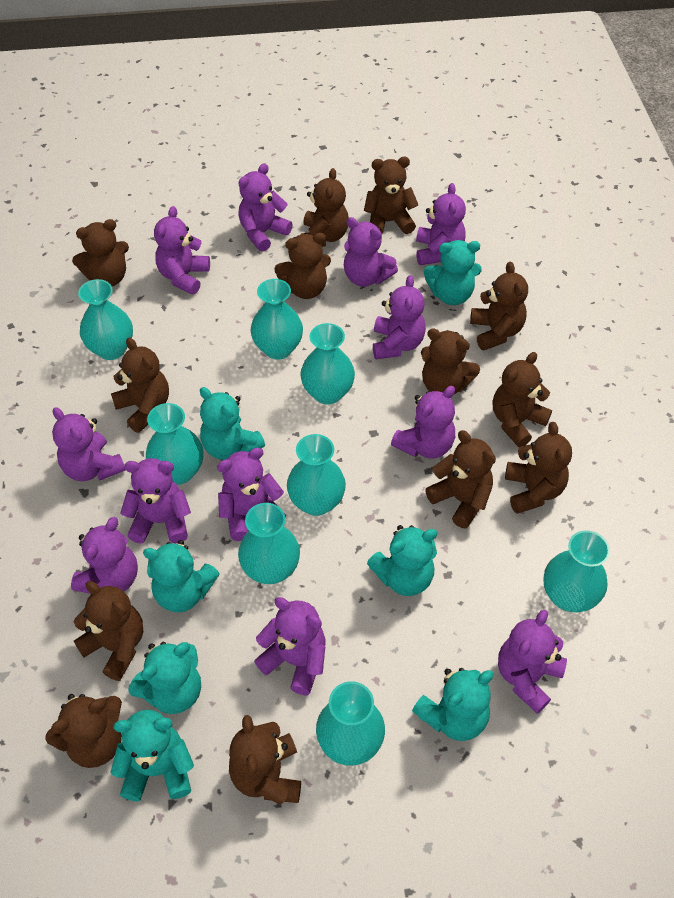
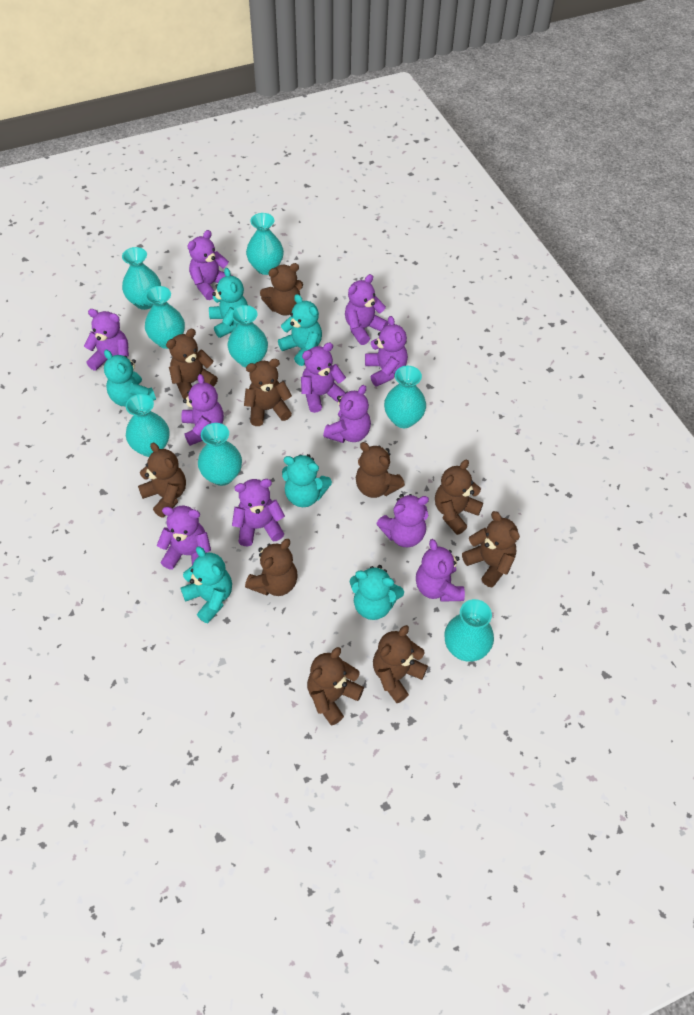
brown teddy bear: 13 -> 10
purple teddy bear: 12 -> 11
turquoise teddy bear: 7 -> 6

